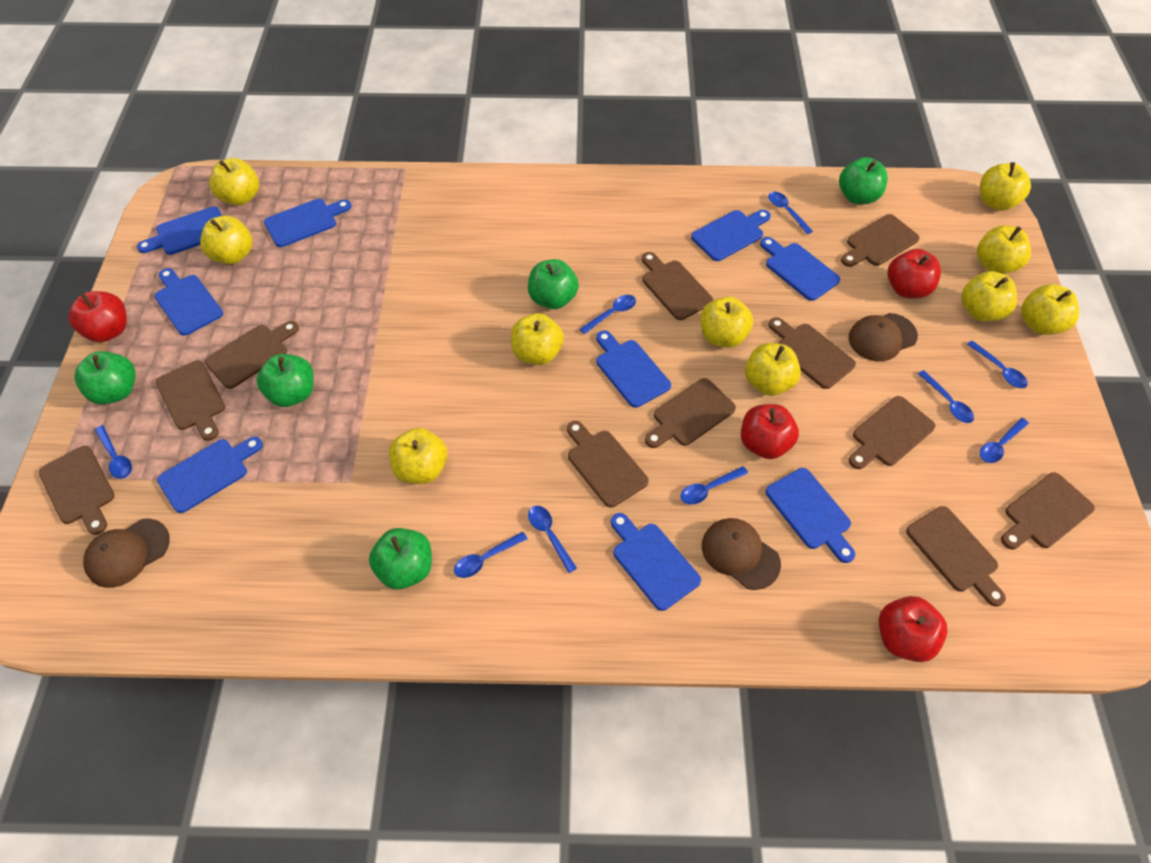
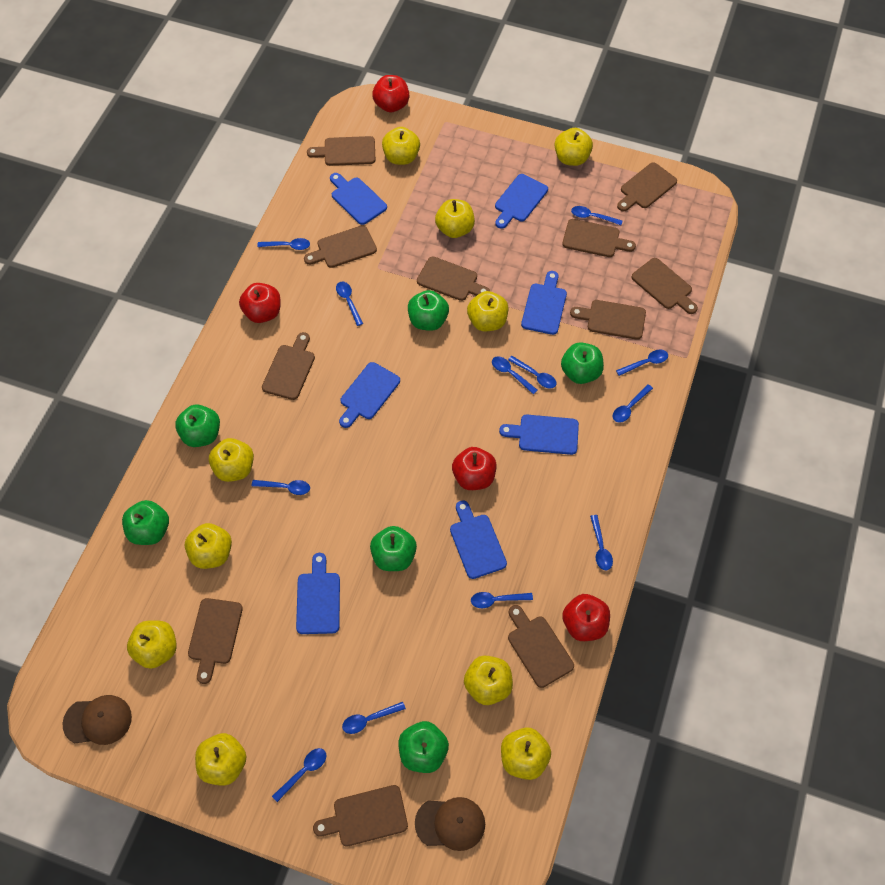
blue cutting board: 9 -> 7
blue spoon: 9 -> 12
brown cap: 3 -> 2
green apple: 5 -> 6

